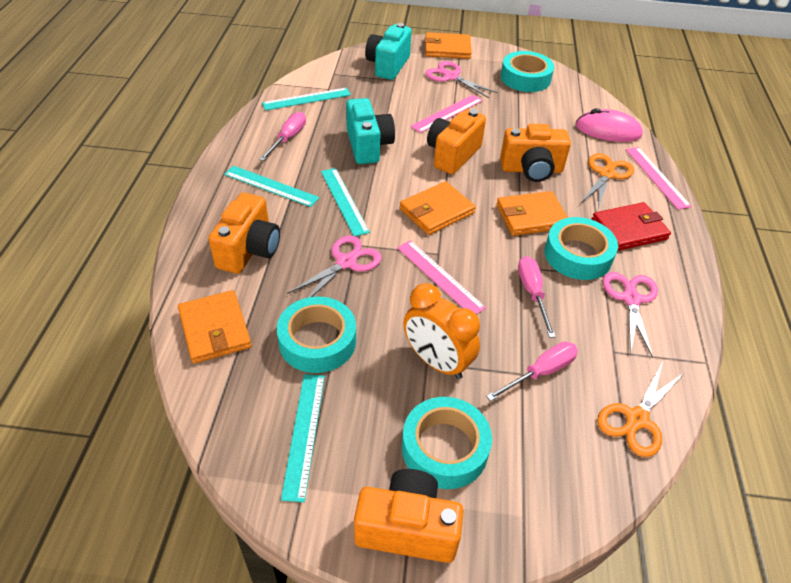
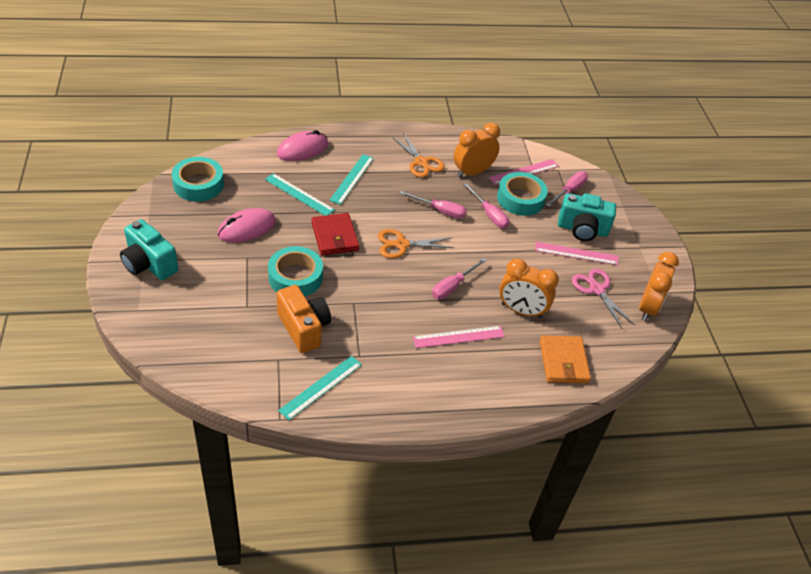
orange camera: 4 -> 1
orange clock: 1 -> 3
orange wallet: 4 -> 1
pink mouse: 1 -> 2
pink scissors: 3 -> 1
pink screwdriver: 3 -> 4
turquoise ruler: 4 -> 3
turquoise tape: 4 -> 3

